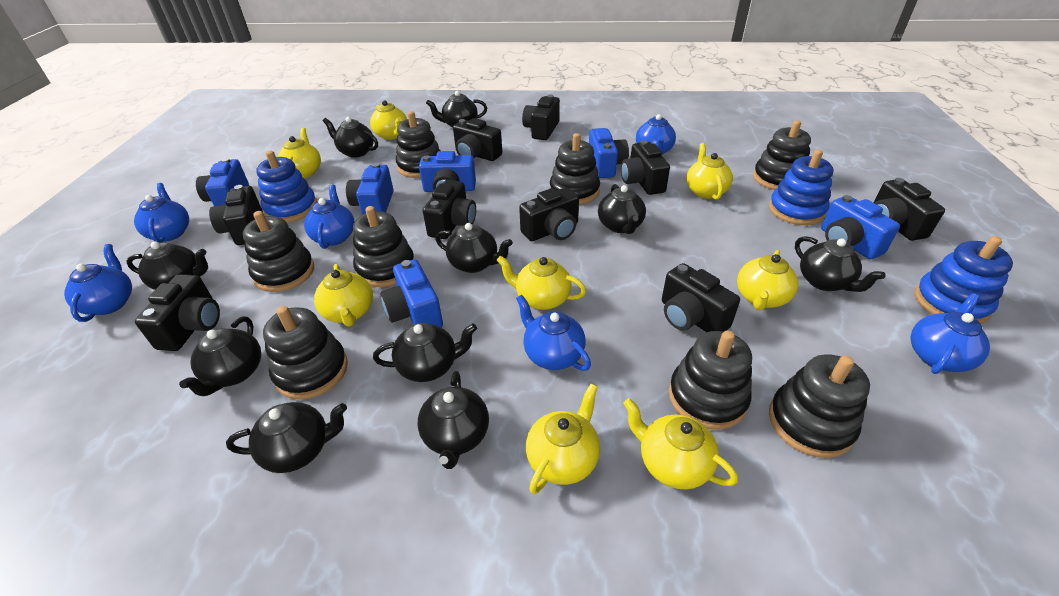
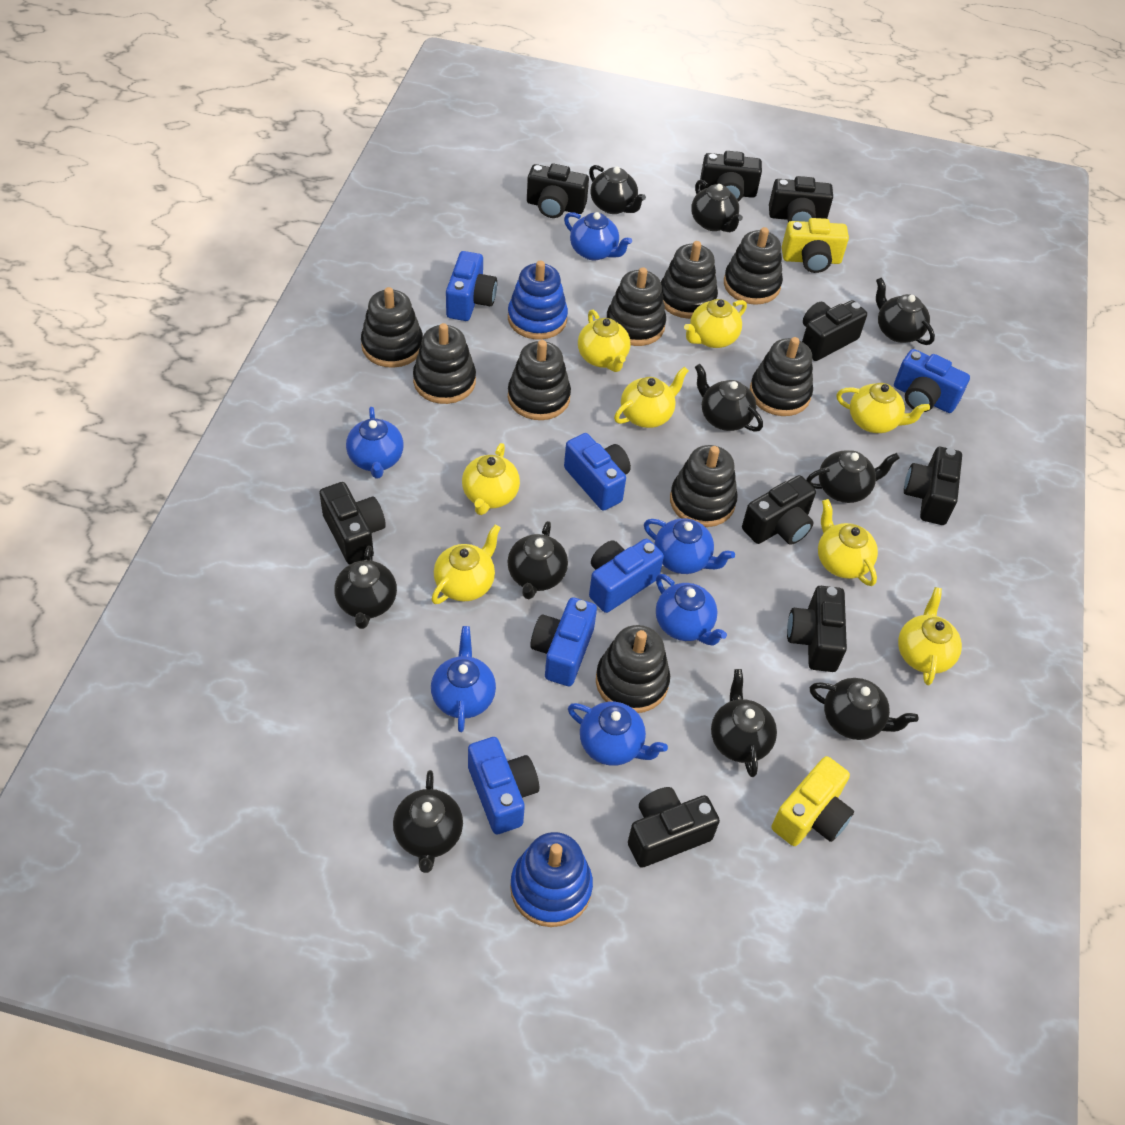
black stacking toy: 8 -> 9
blue stacking toy: 3 -> 2
yellow camera: 0 -> 2

